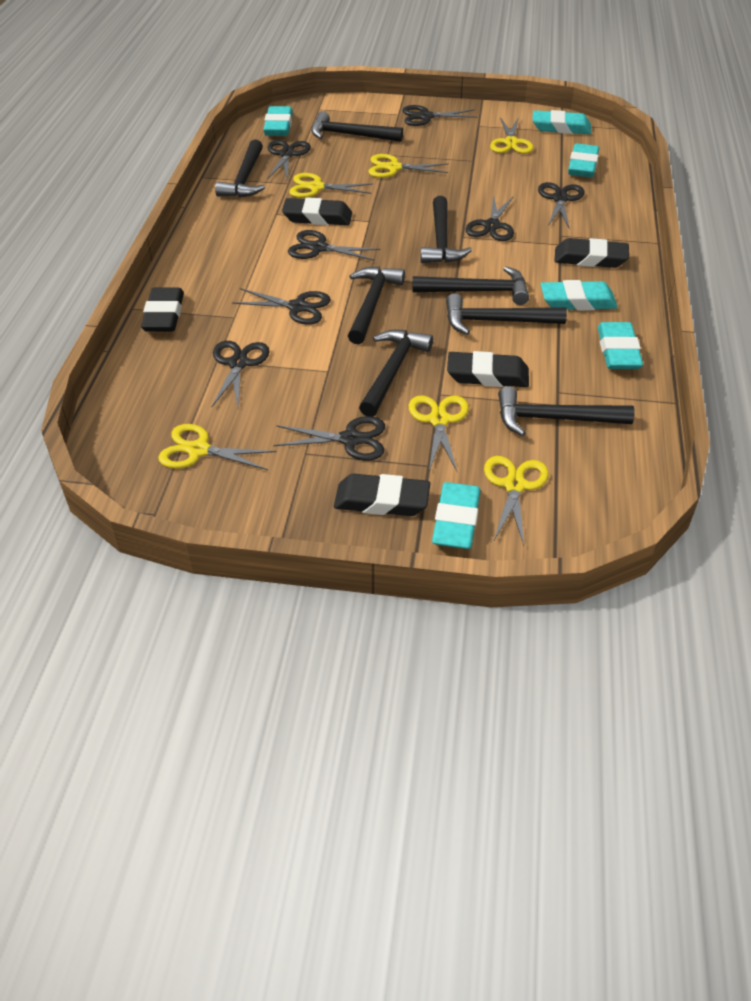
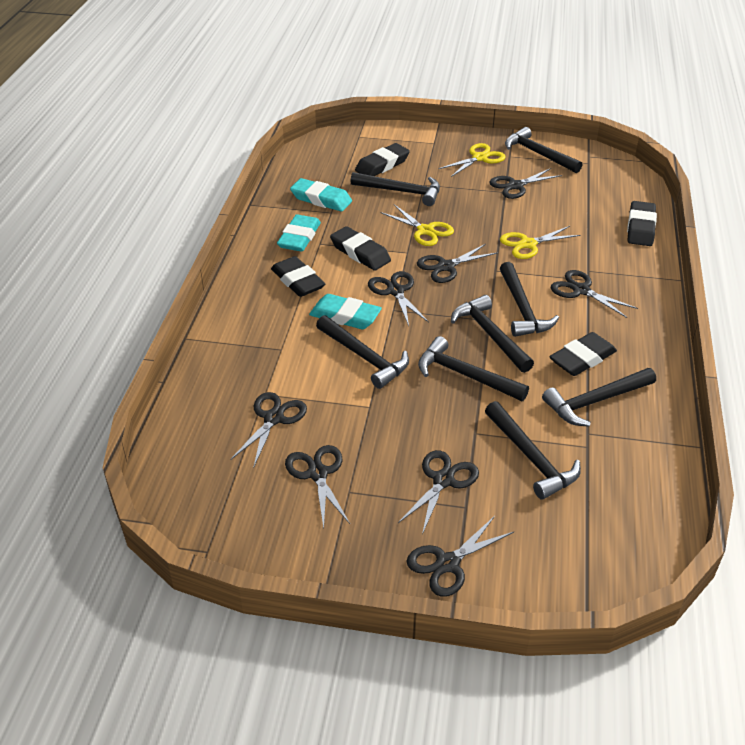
turquoise eraser: 6 -> 3
yellow scissors: 6 -> 3

